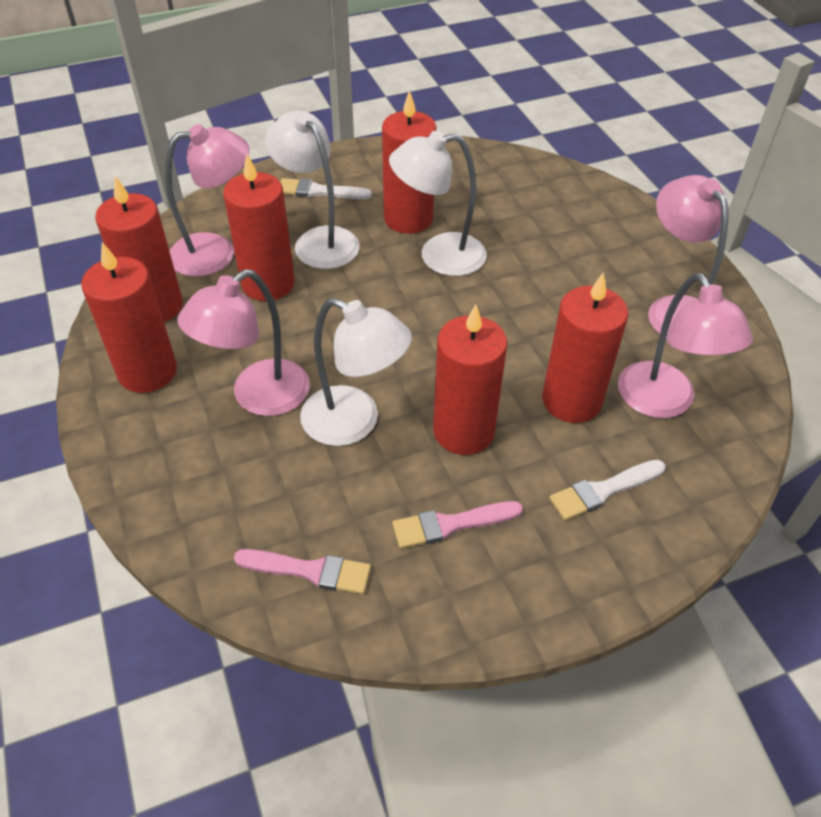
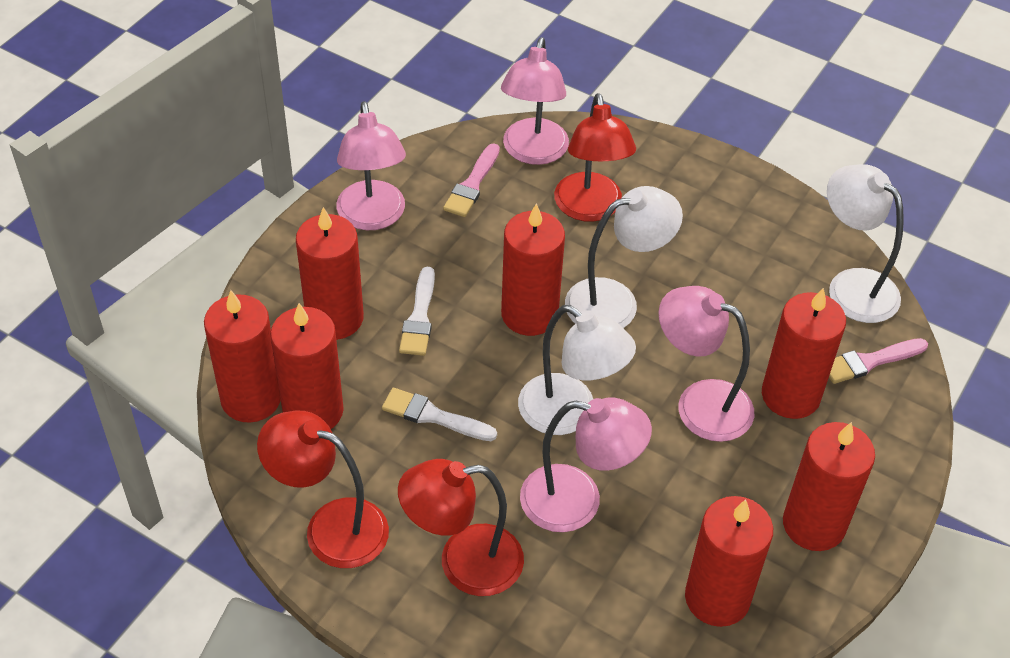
red candle: 6 -> 7
red lamp: 0 -> 3

